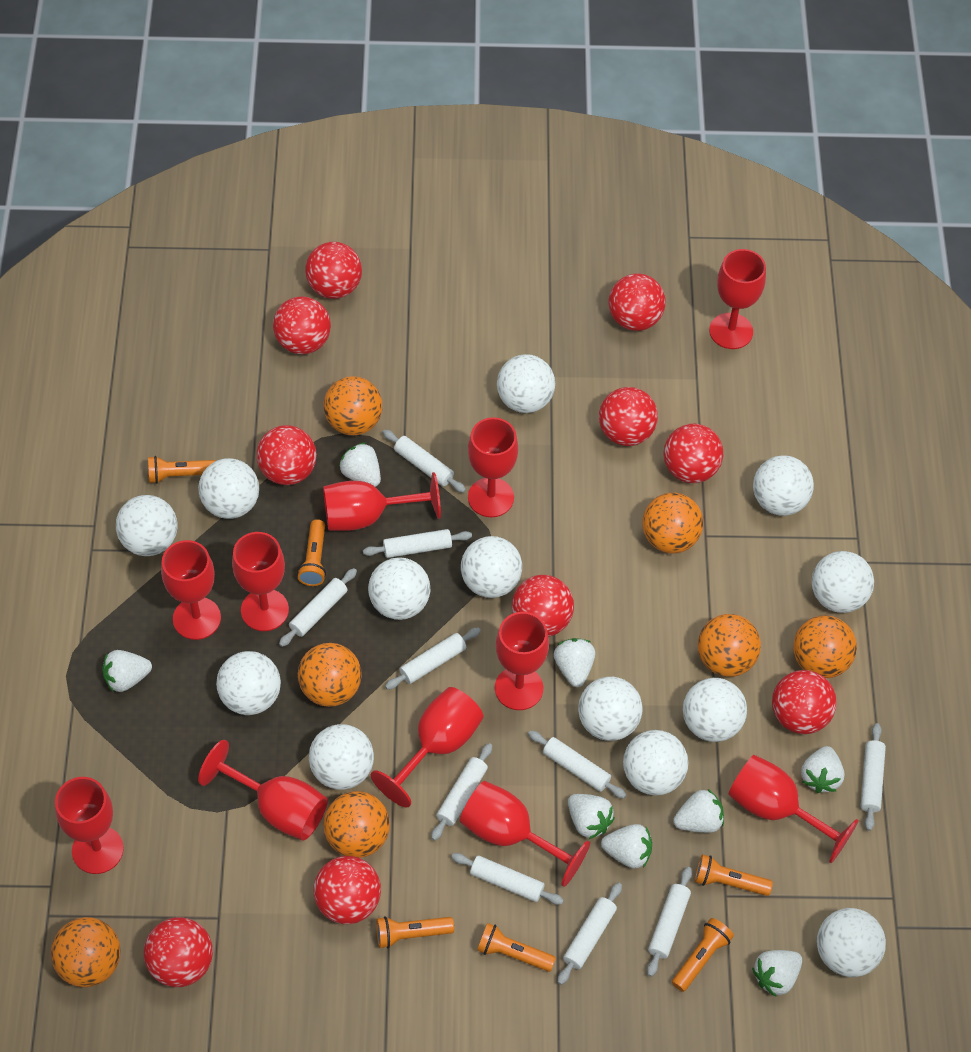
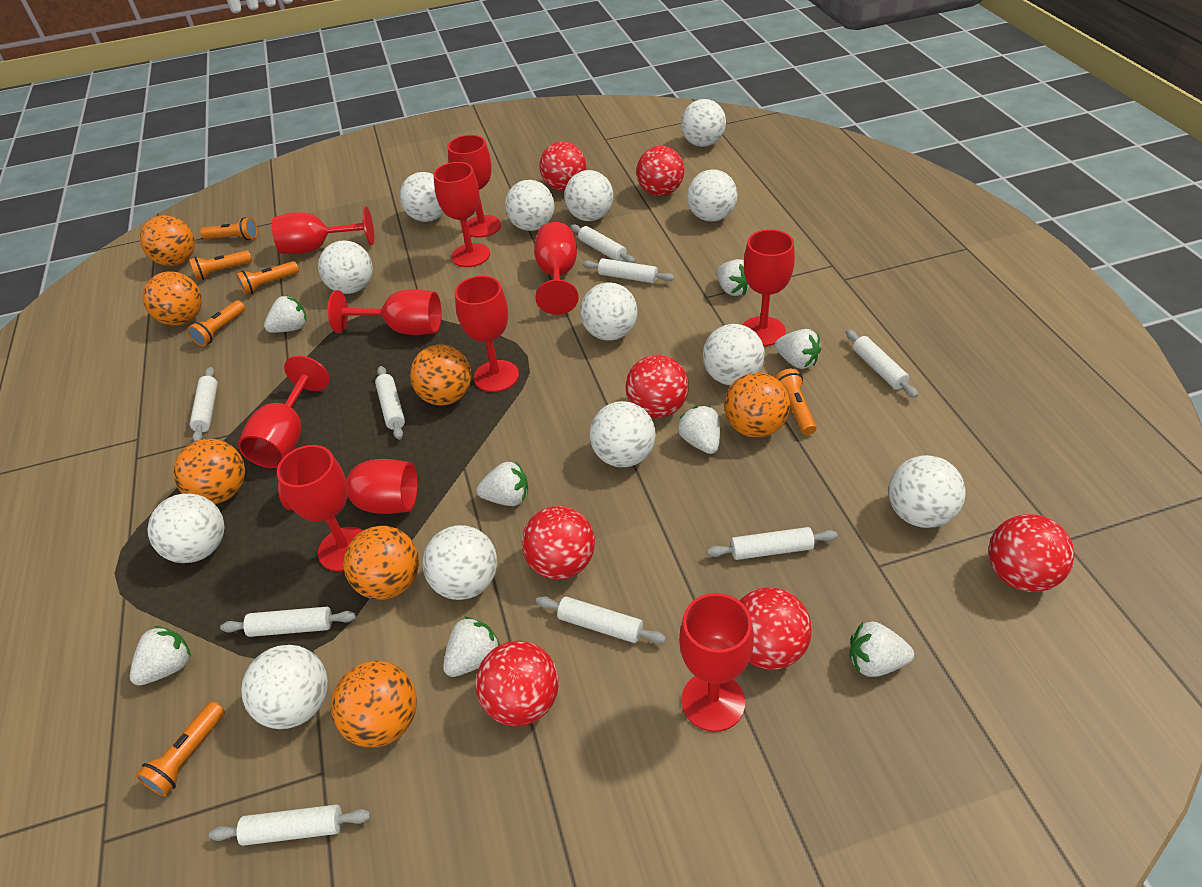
red ball: 10 -> 7
white rolling pin: 10 -> 9

